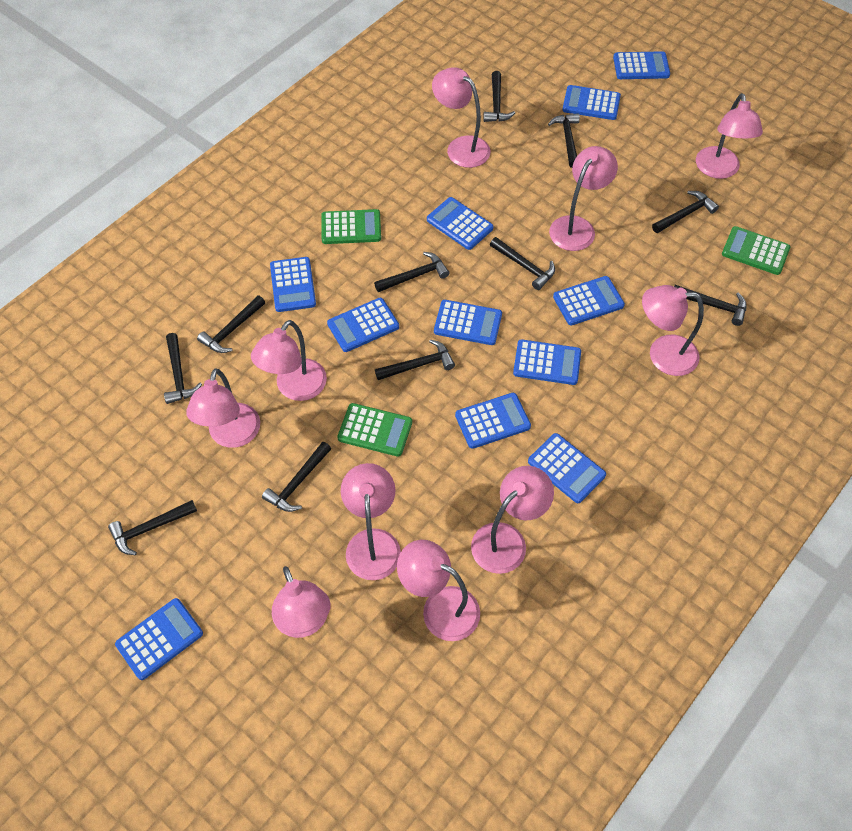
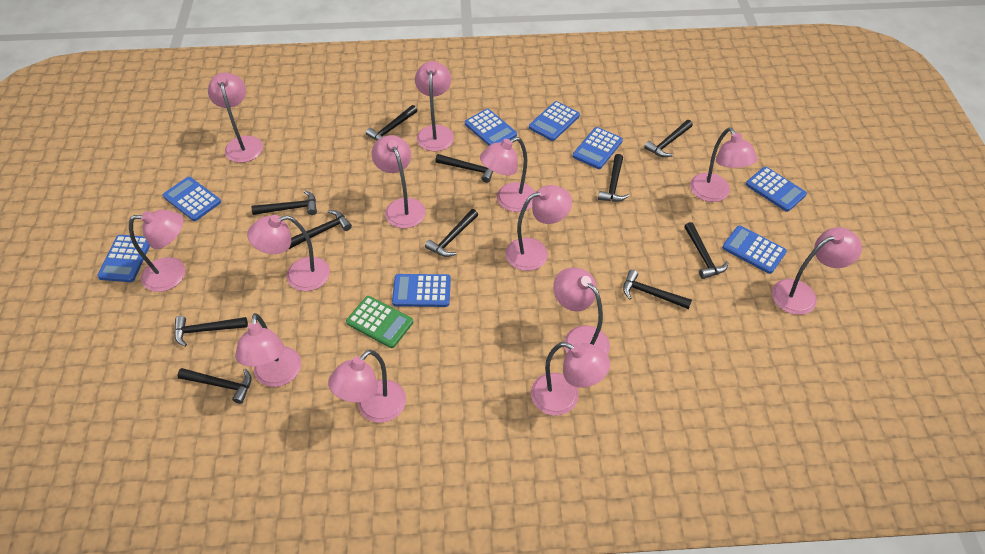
blue calculator: 11 -> 8
green calculator: 3 -> 1
pink lamp: 10 -> 13

